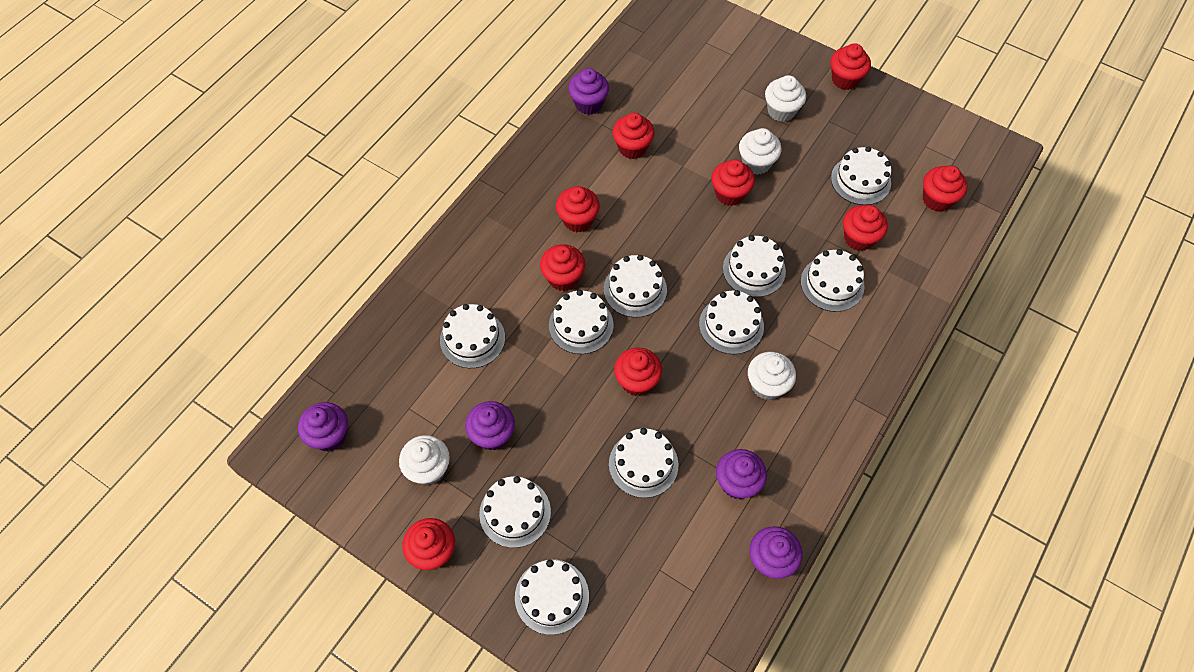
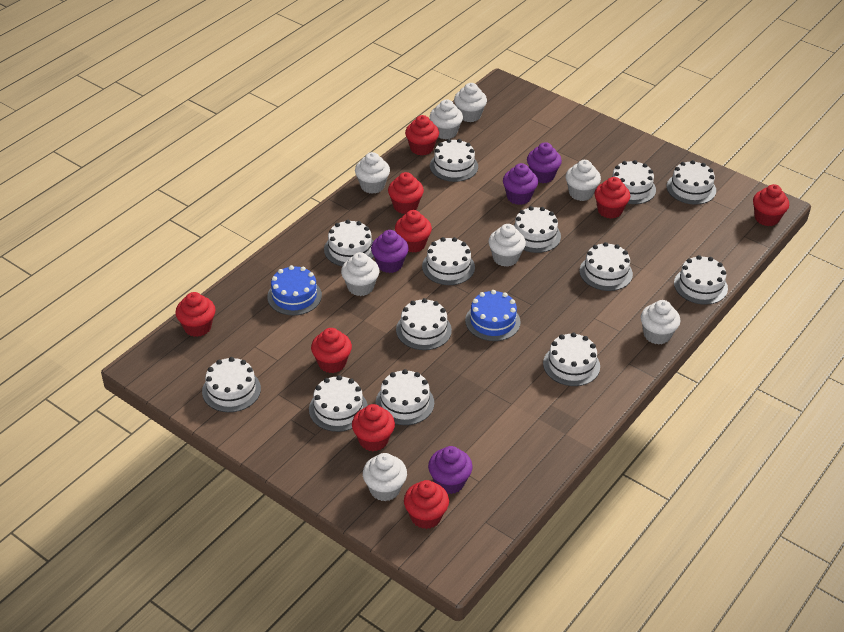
blue cake: 0 -> 2
purple cupcake: 5 -> 4
white cake: 10 -> 13
white cupcake: 4 -> 8

